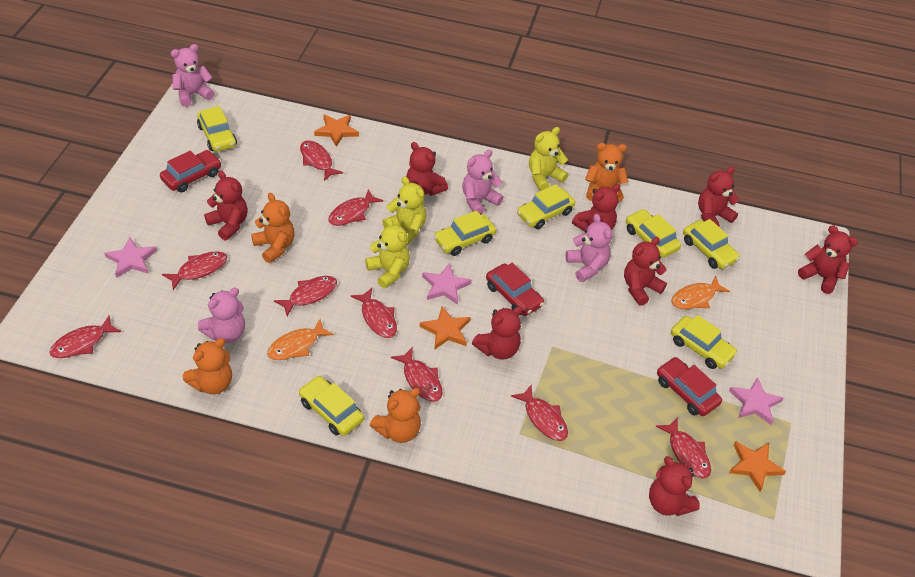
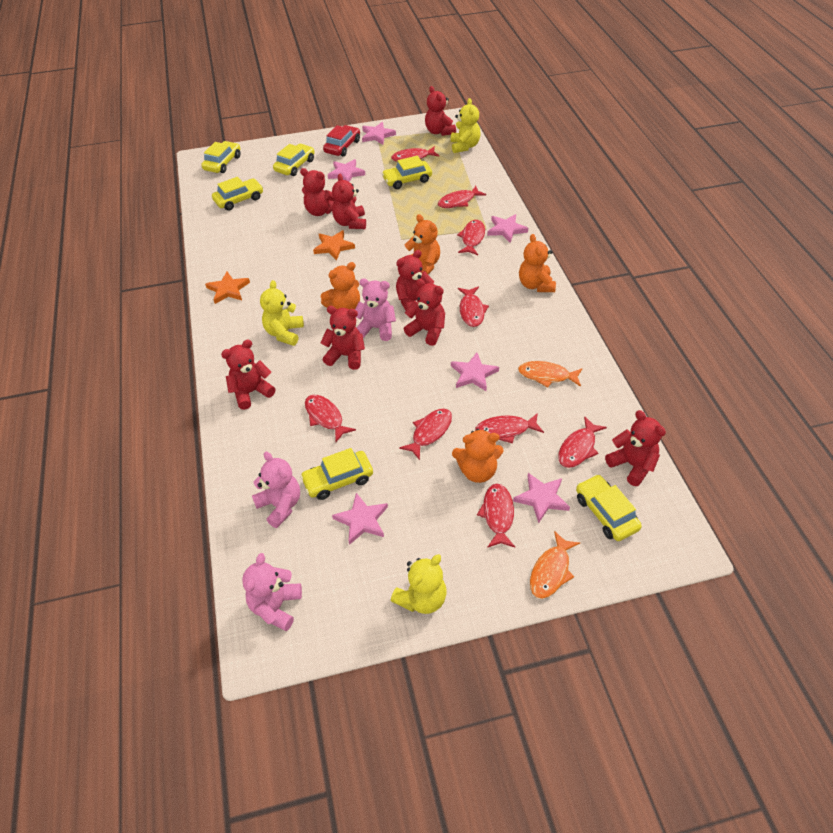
orange star: 3 -> 2
pink star: 3 -> 6
pink teddy bear: 4 -> 3
red car: 3 -> 1
yellow car: 7 -> 6

